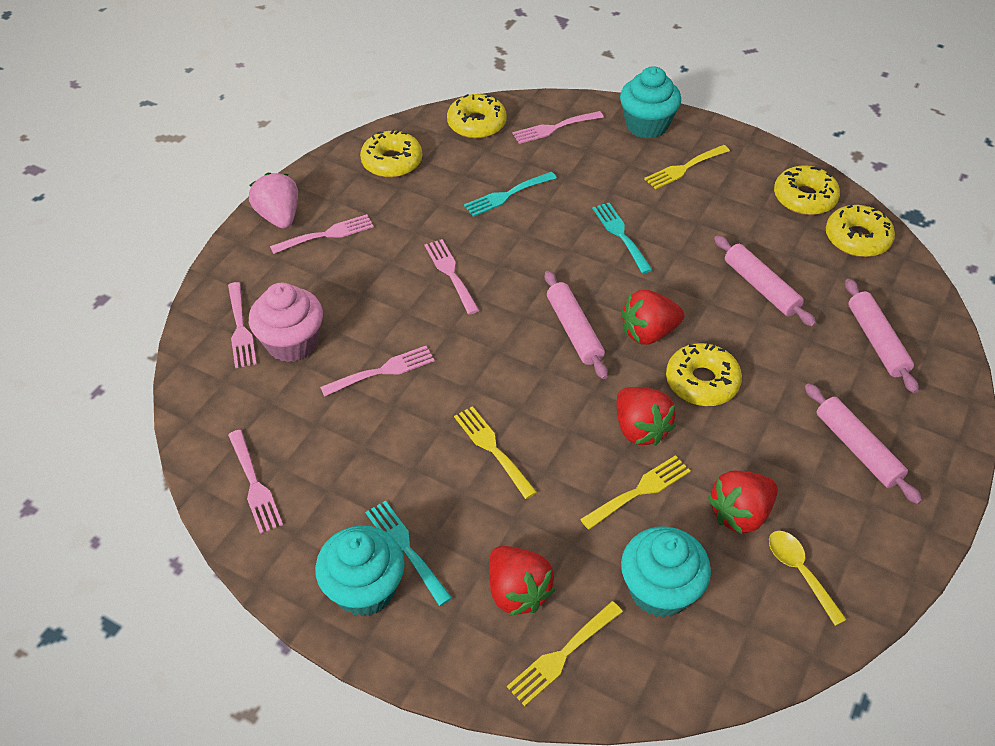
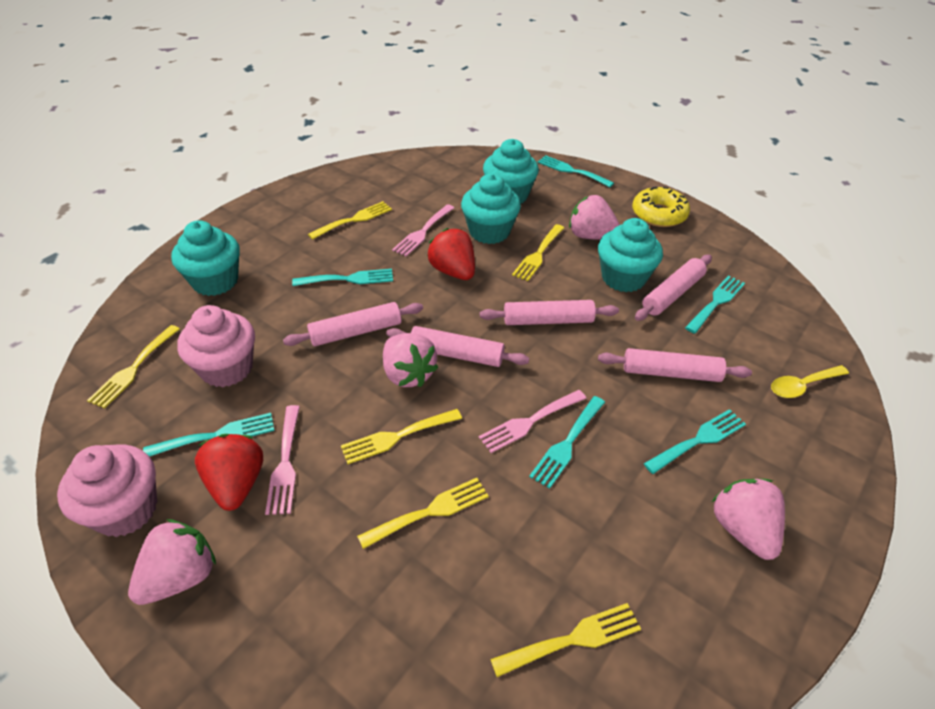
pink cupcake: 1 -> 2
pink fork: 6 -> 3
pink rolling pin: 4 -> 5
pink strawberry: 1 -> 4
red strawberry: 4 -> 2
turquoise cupcake: 3 -> 4
turquoise fork: 3 -> 6
yellow donut: 5 -> 1
yellow fork: 4 -> 6

